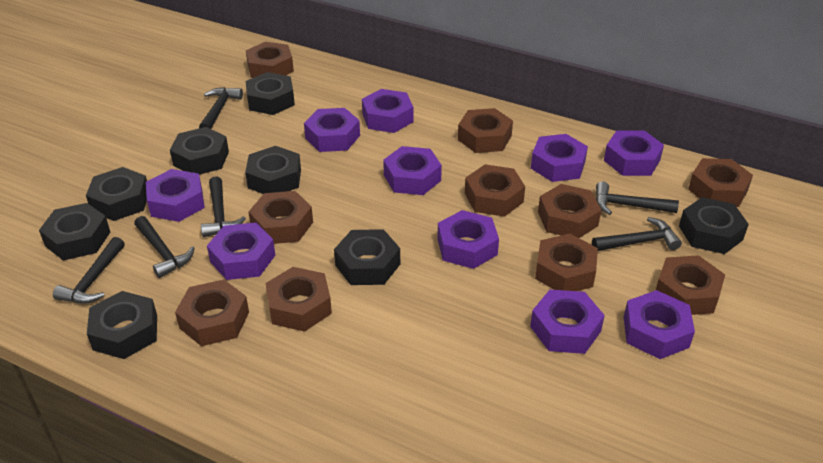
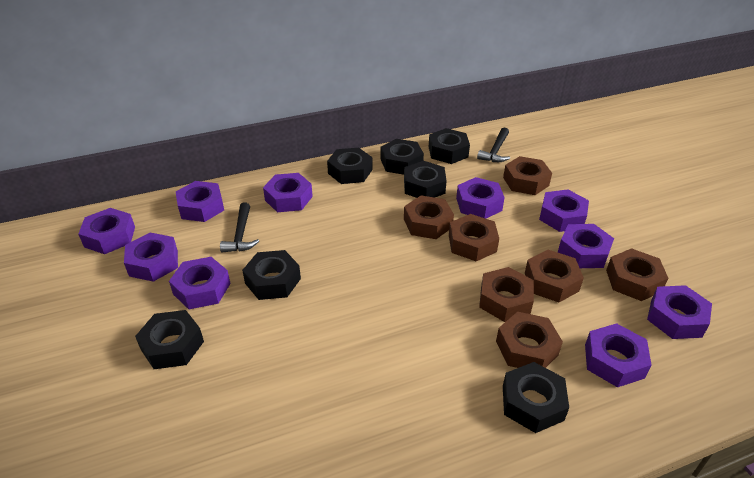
black hammer: 6 -> 2
black nut: 8 -> 7
brown nut: 10 -> 7

